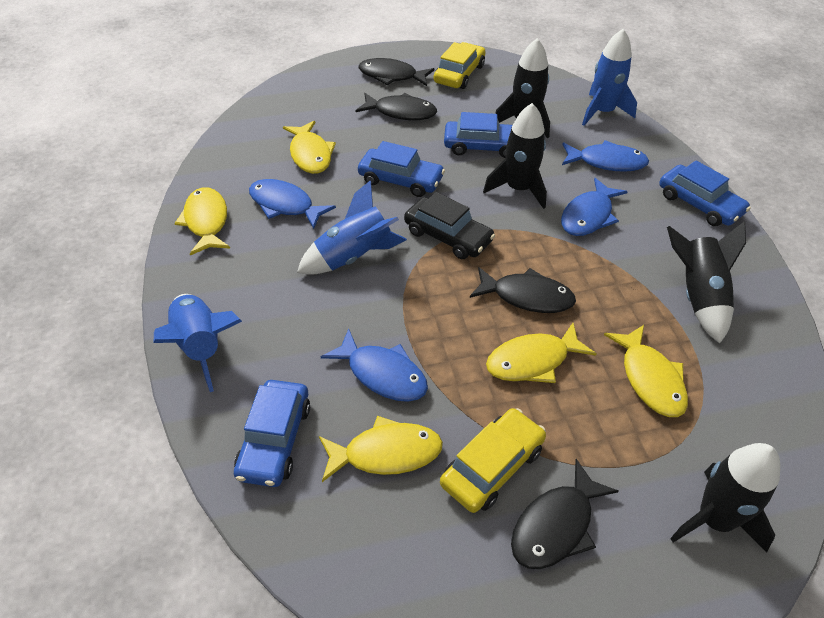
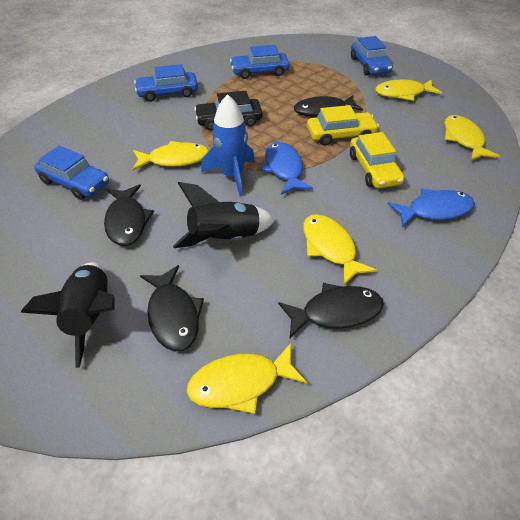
black rocket: 4 -> 2
blue fish: 4 -> 2
blue rocket: 3 -> 1

